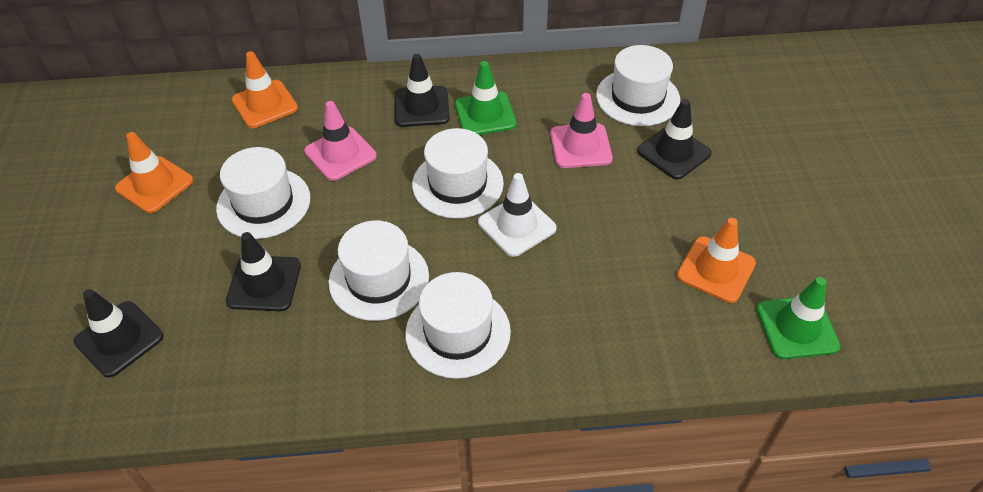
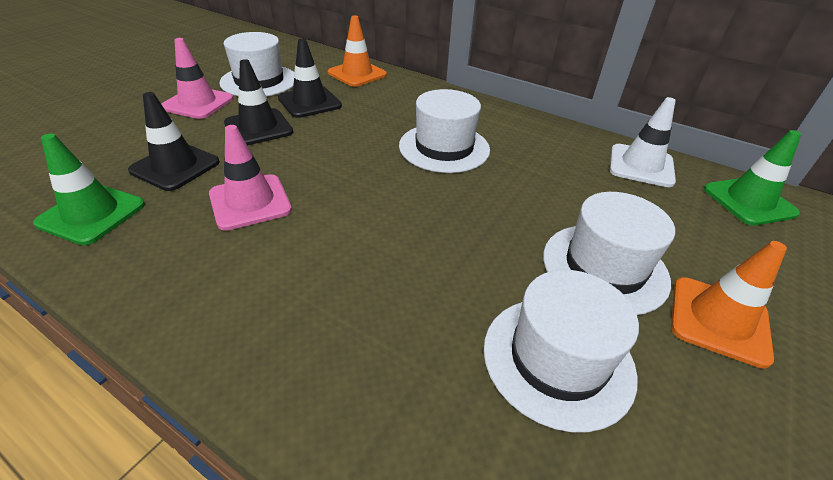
black traffic cone: 4 -> 3
orange traffic cone: 3 -> 2
white hat: 5 -> 4

